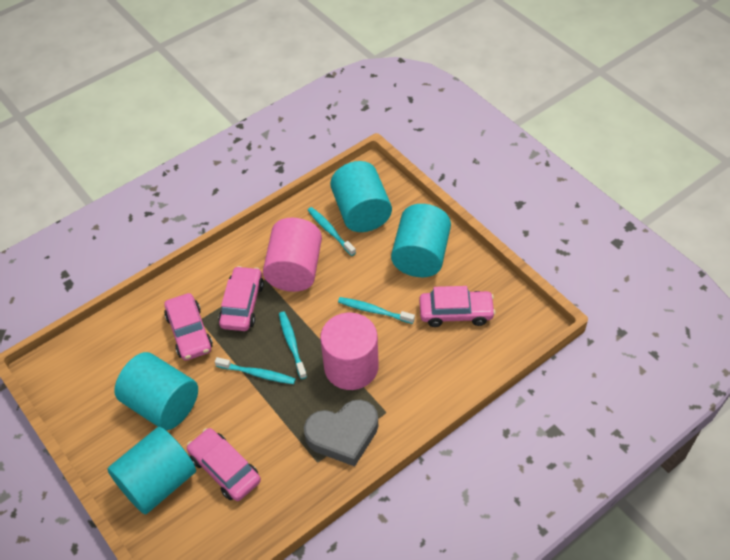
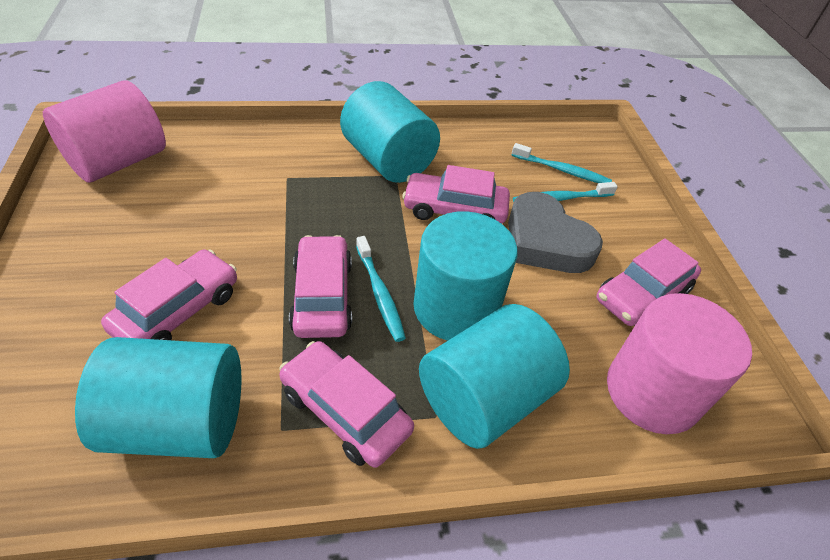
pink car: 4 -> 5
turquoise toothbrush: 4 -> 3

